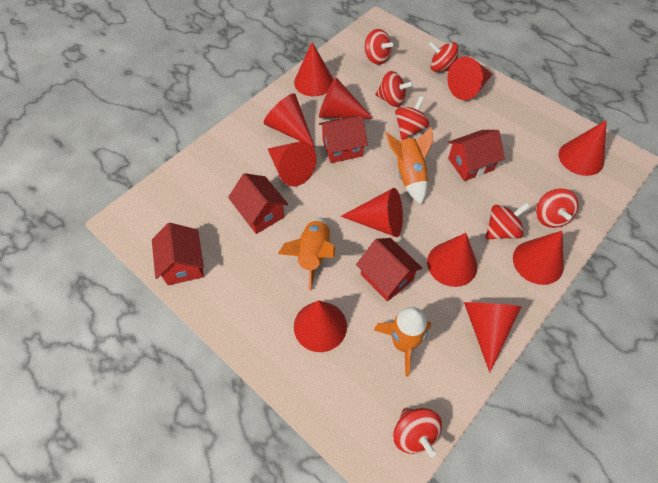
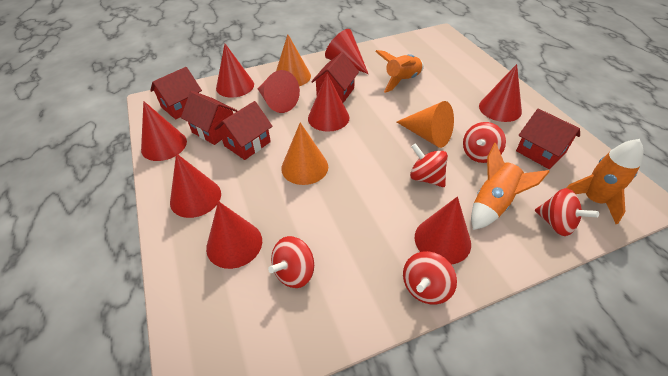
orange cone: 0 -> 3
red cone: 11 -> 9
red spinning top: 7 -> 5

